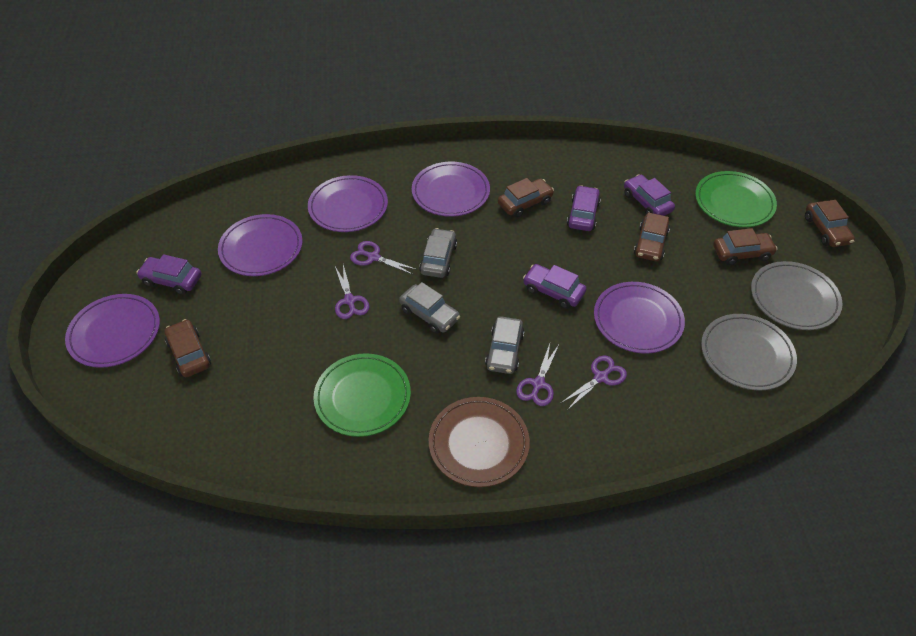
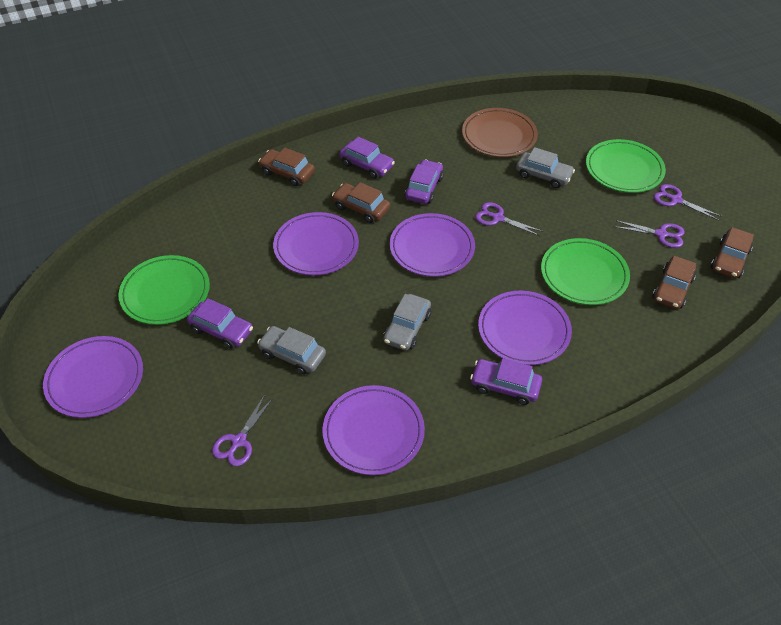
brown car: 5 -> 4
green plate: 2 -> 3
grey plate: 2 -> 0

